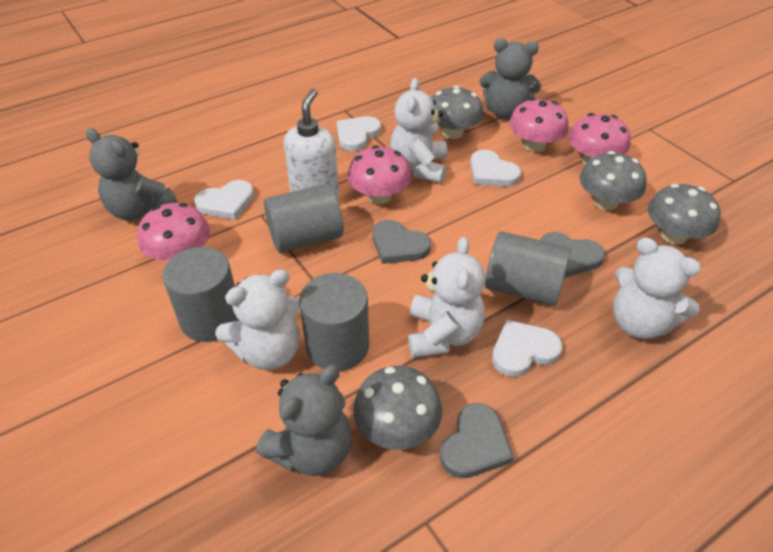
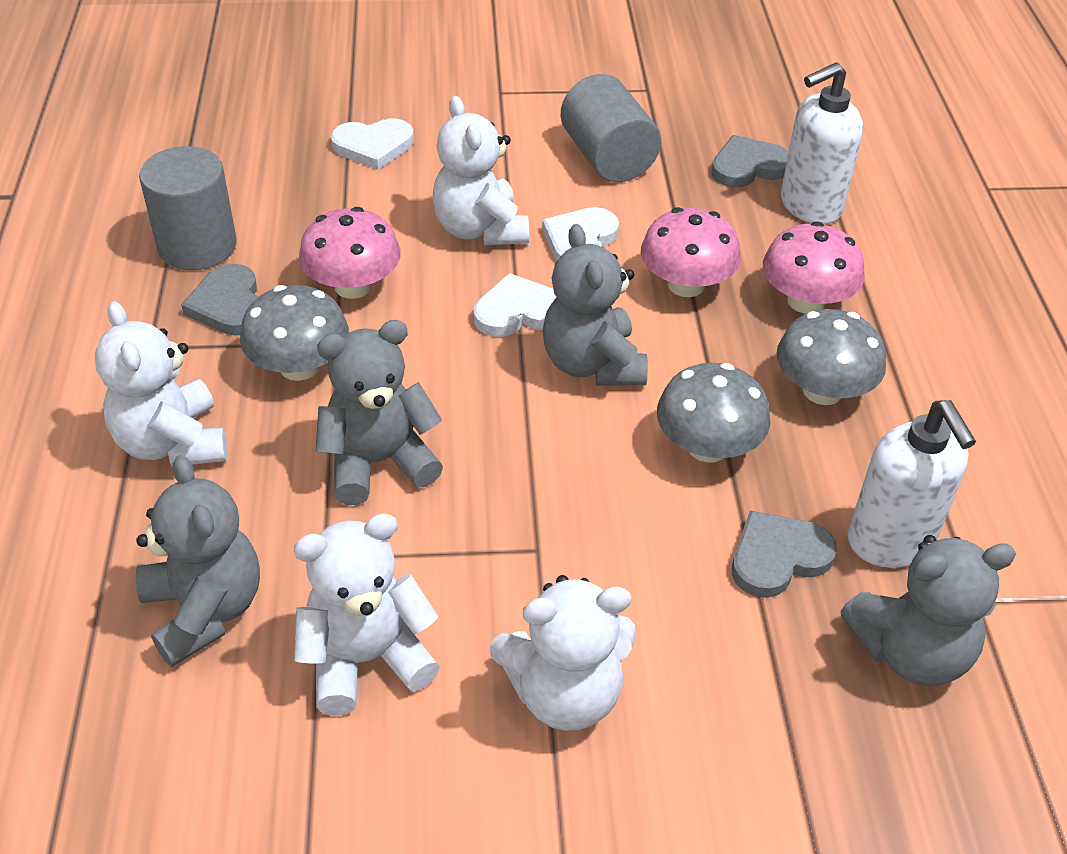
grey cylinder: 4 -> 2
grey mushroom: 4 -> 3
grey teddy bear: 3 -> 4
pink mushroom: 4 -> 3
white heart: 4 -> 3
white soap dispenser: 1 -> 2

